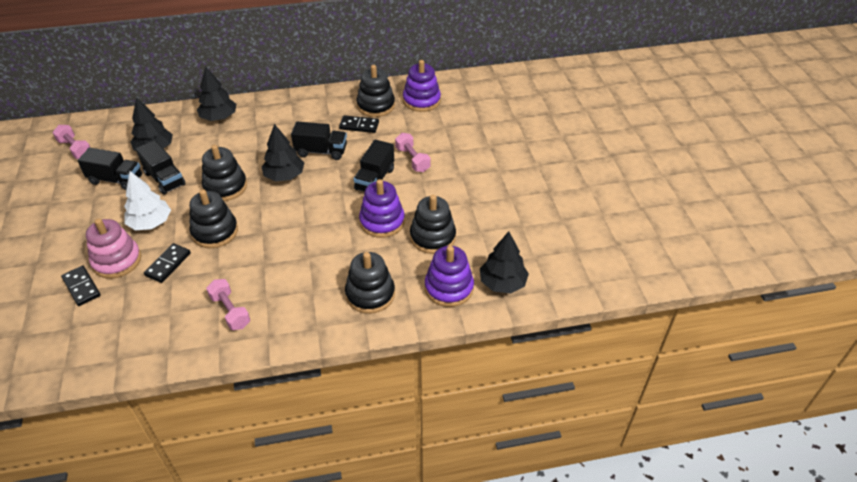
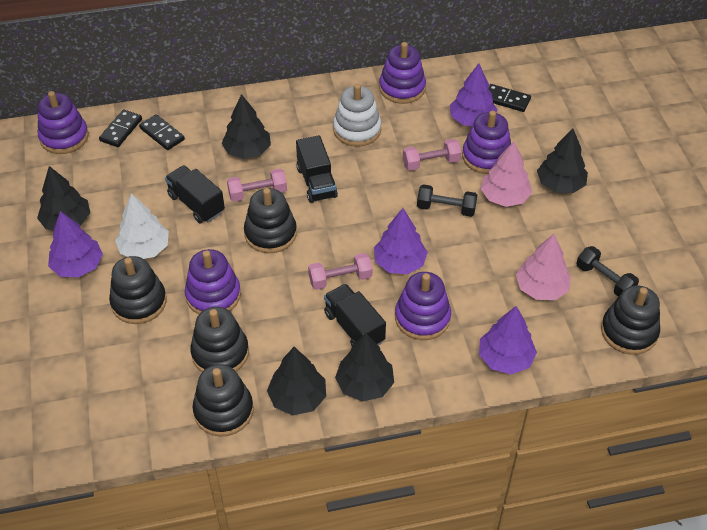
black dumbbell: 0 -> 2
black tree: 4 -> 5
black truck: 4 -> 3
pink stacking toy: 1 -> 0
pink tree: 0 -> 2
purple stacking toy: 3 -> 5
purple tree: 0 -> 4
white stacking toy: 0 -> 1

